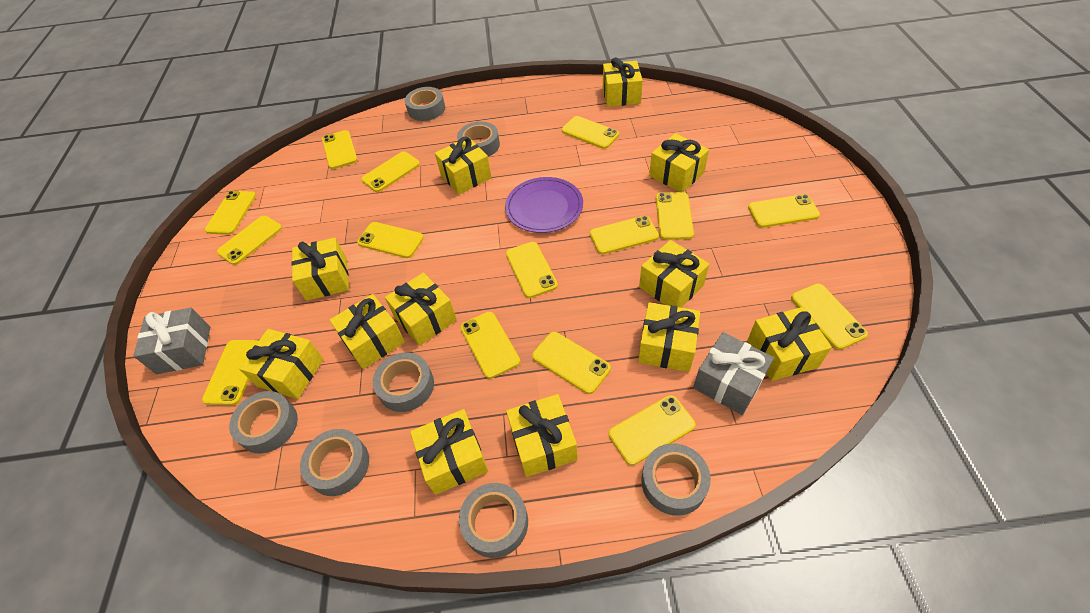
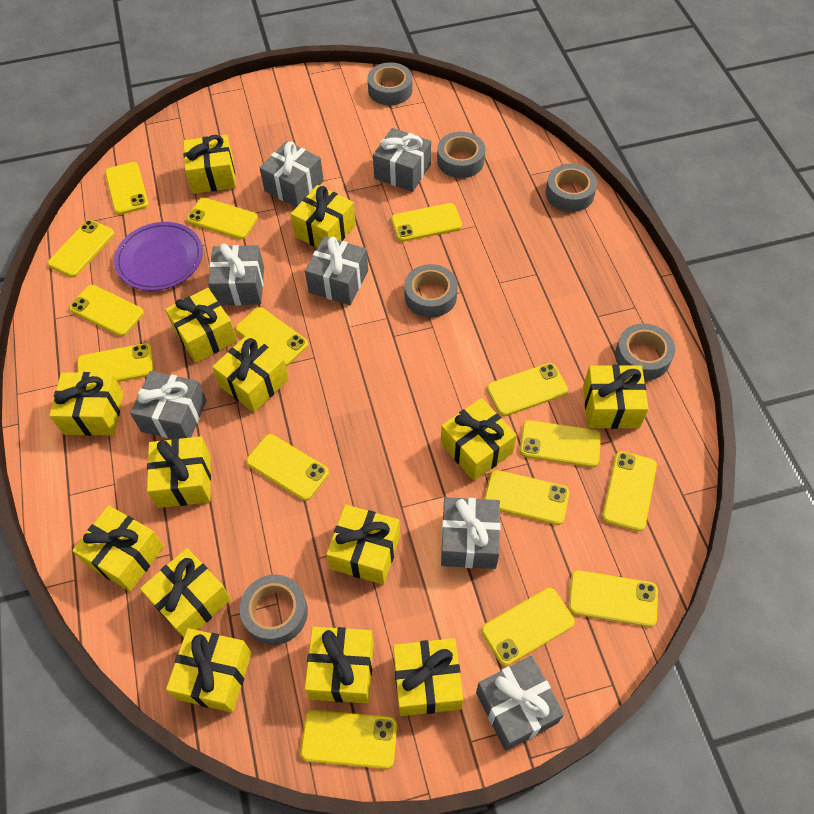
grey gift: 2 -> 7
grey tape: 7 -> 6
yellow gift: 12 -> 14

